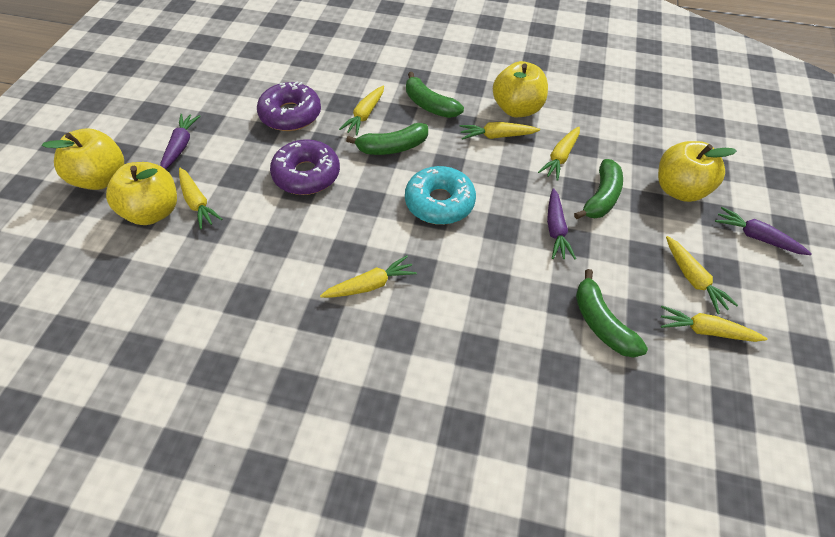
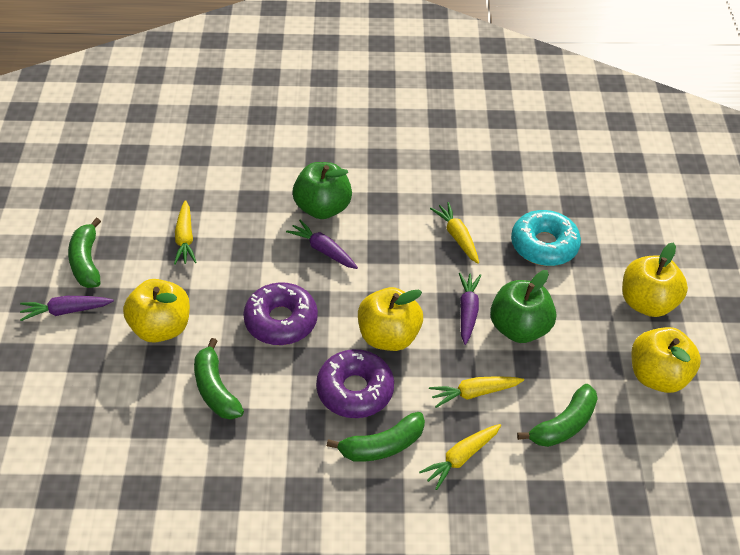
green apple: 0 -> 2
yellow carrot: 7 -> 4

